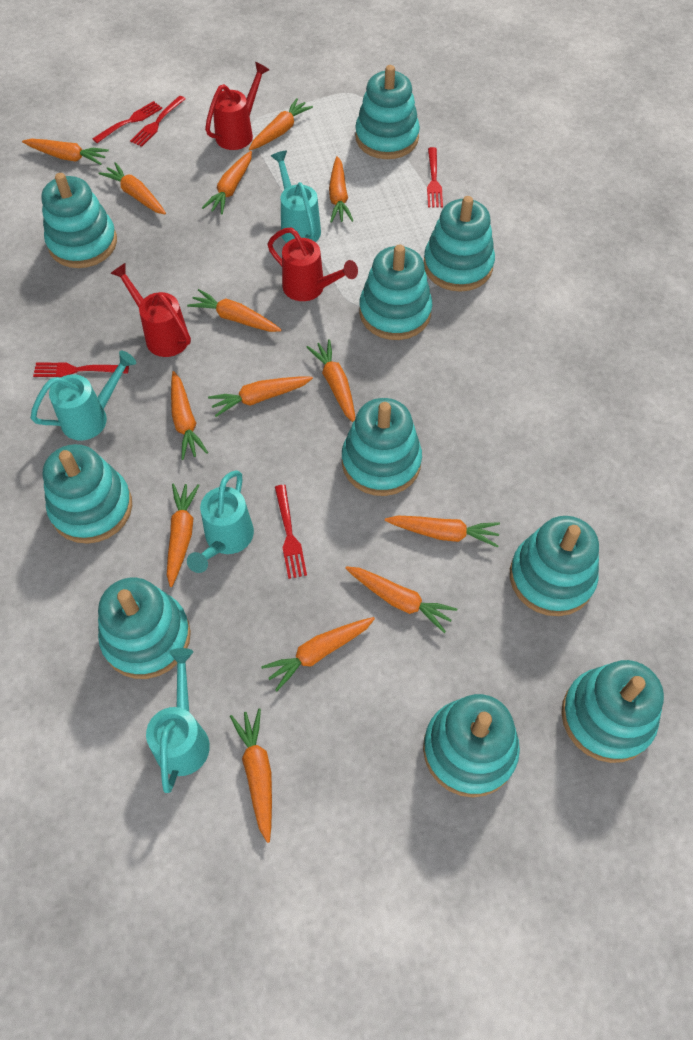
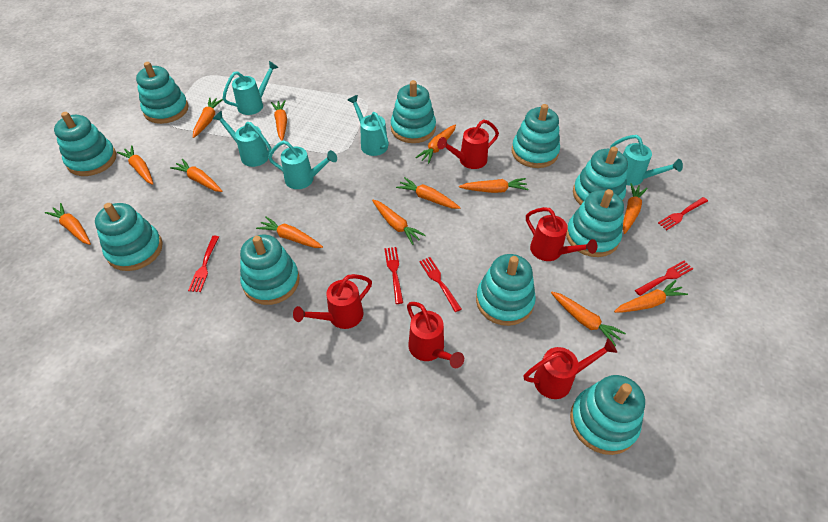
orange carrot: 14 -> 13
red watering can: 3 -> 5
turquoise watering can: 4 -> 5

